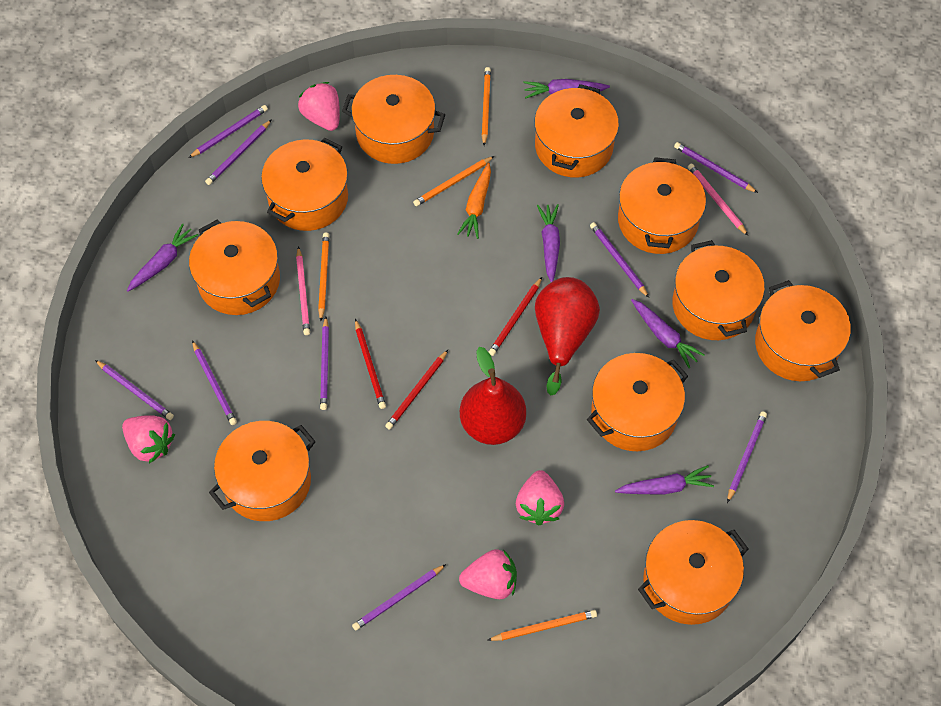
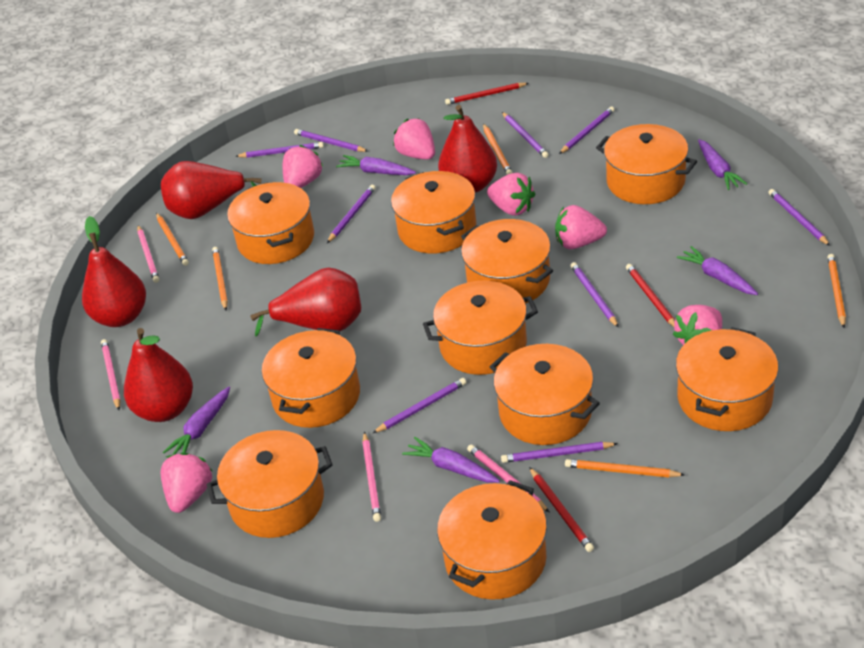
orange carrot: 1 -> 0
orange pencil: 4 -> 5
pink pencil: 2 -> 4
pink strawberry: 4 -> 6
red pear: 2 -> 5

